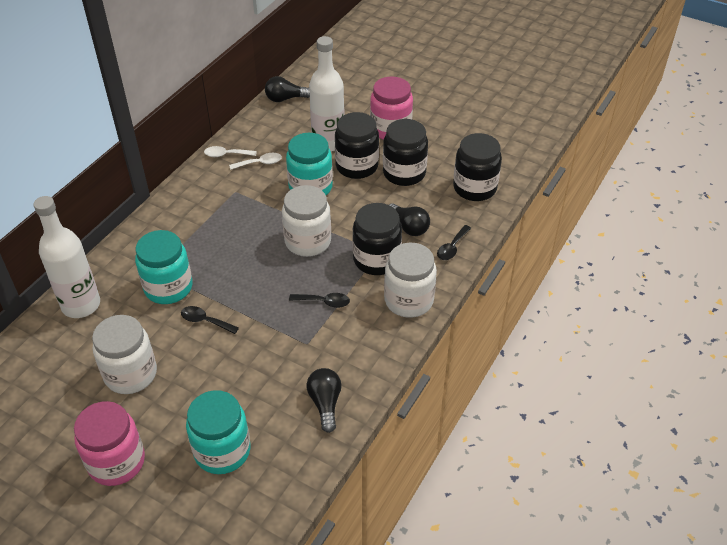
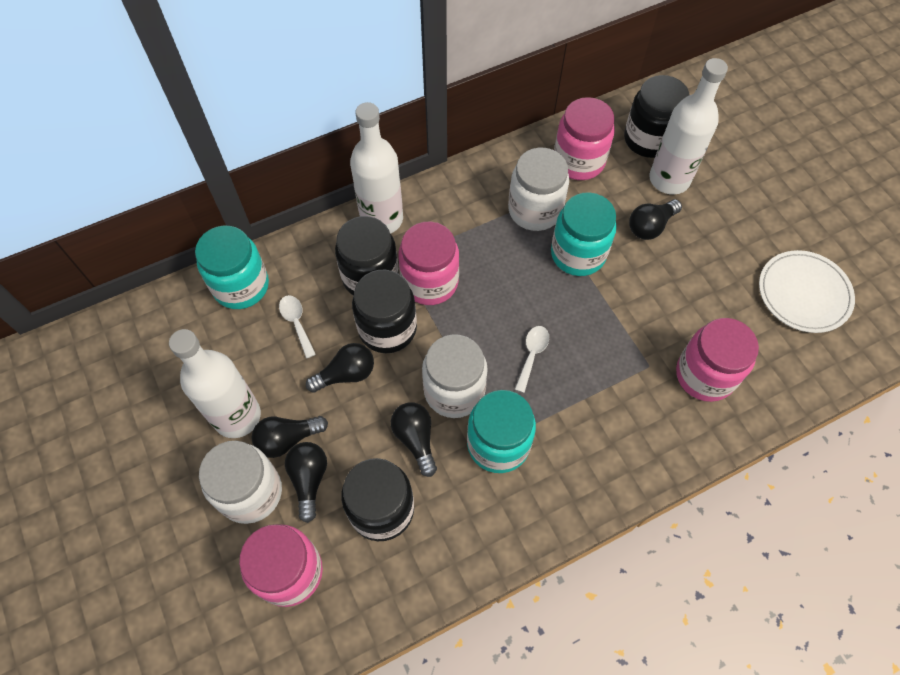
black light bulb: 3 -> 5
black spoon: 3 -> 0
pink jar: 2 -> 4
white bottle: 2 -> 3
white plate: 0 -> 1

